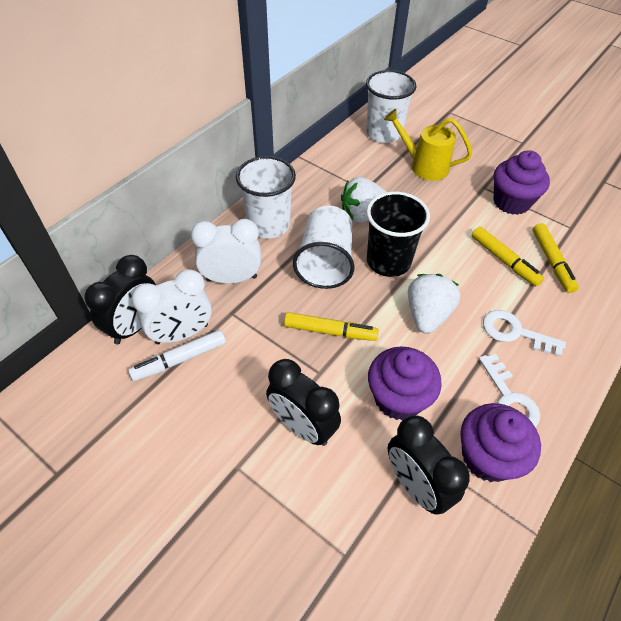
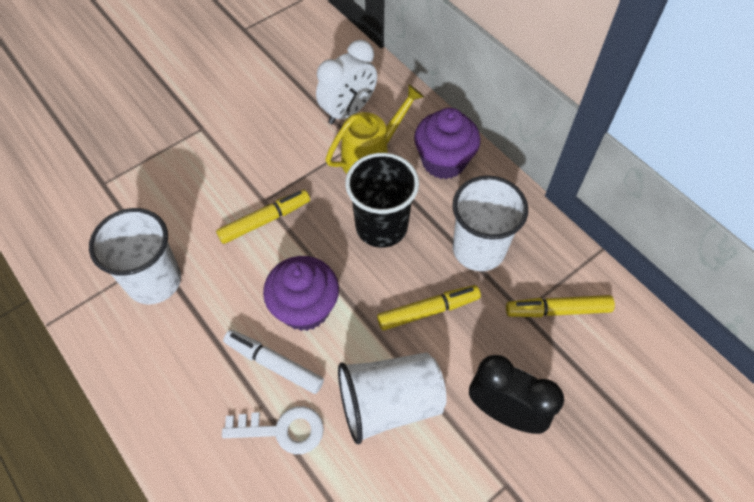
black clock: 3 -> 1
purple cupcake: 3 -> 2
white clock: 2 -> 1
white key: 2 -> 1
white strawberry: 2 -> 0

